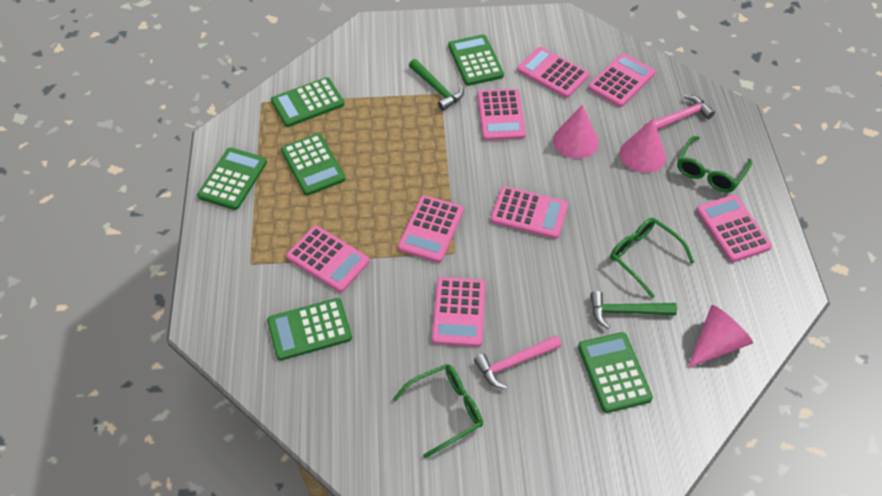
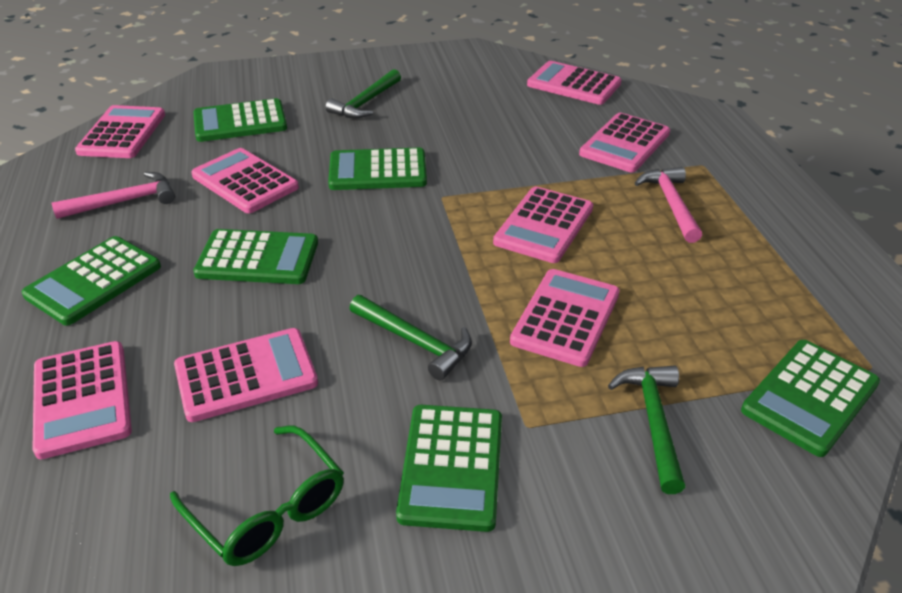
green glasses: 3 -> 1
green hammer: 2 -> 3
pink cone: 3 -> 0

